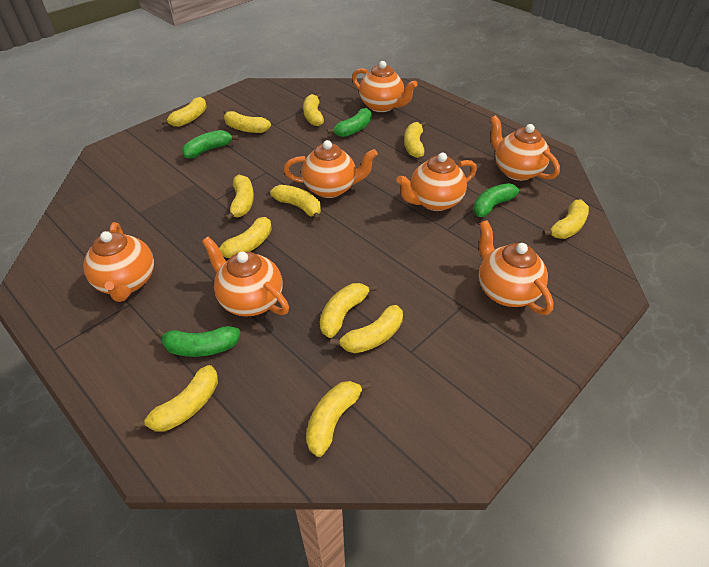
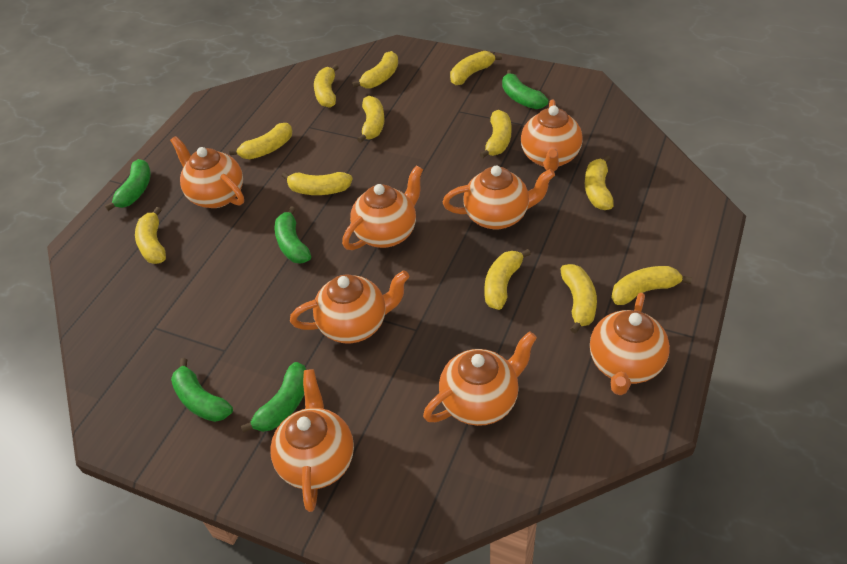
green banana: 4 -> 5
orange teapot: 7 -> 8

